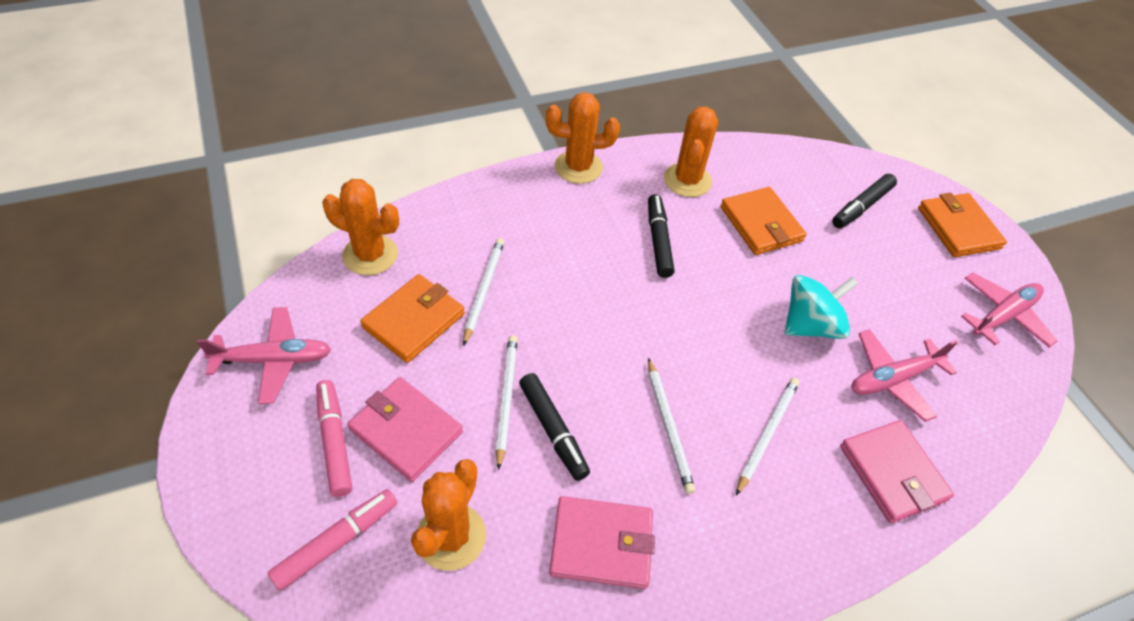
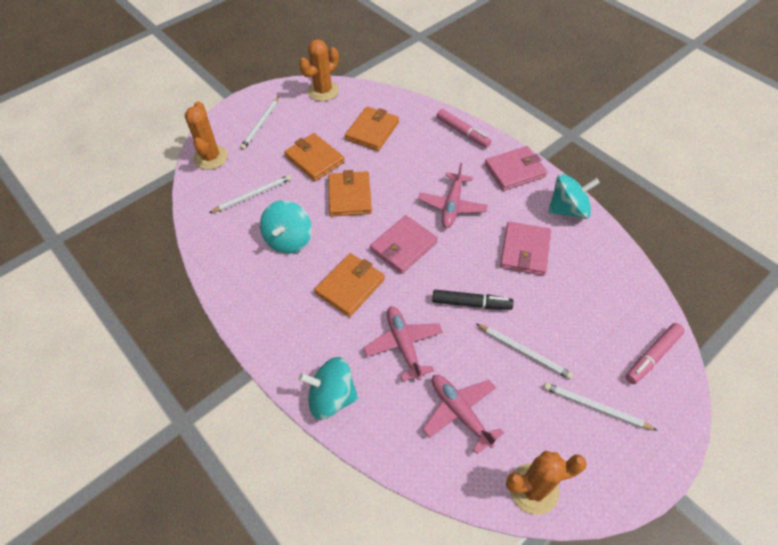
black marker: 3 -> 1
orange cactus: 4 -> 3
orange wallet: 3 -> 4
turquoise spinning top: 1 -> 3

